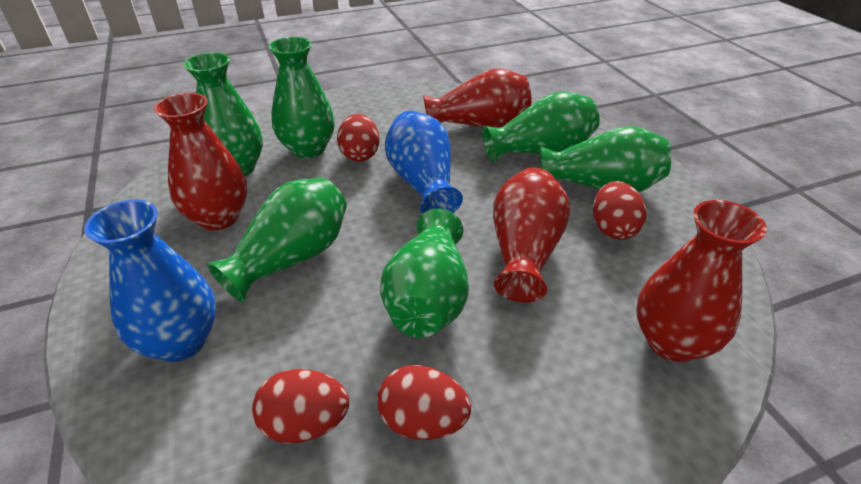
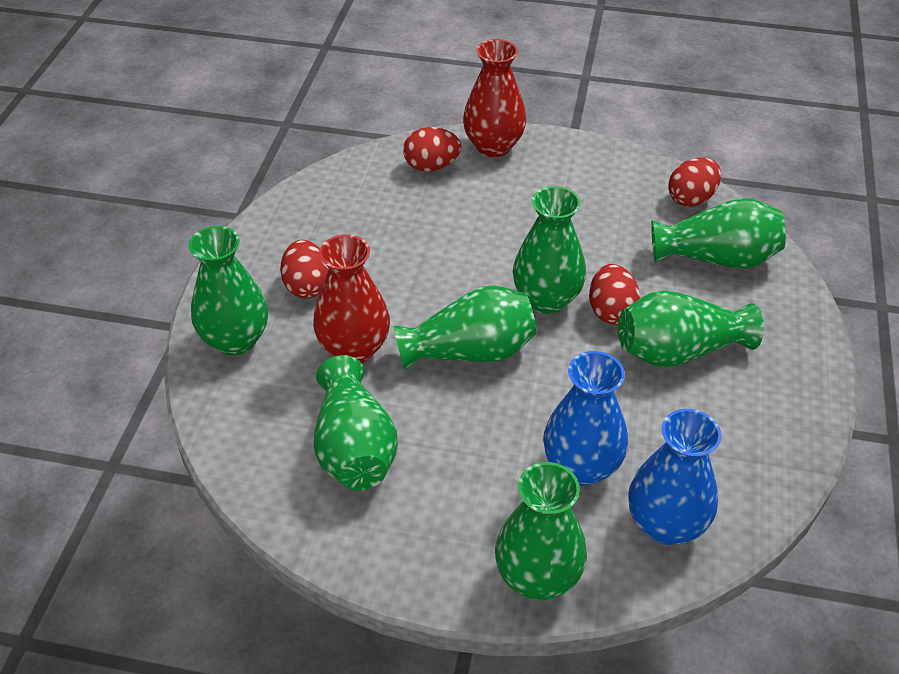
green vase: 6 -> 7
red vase: 4 -> 2

